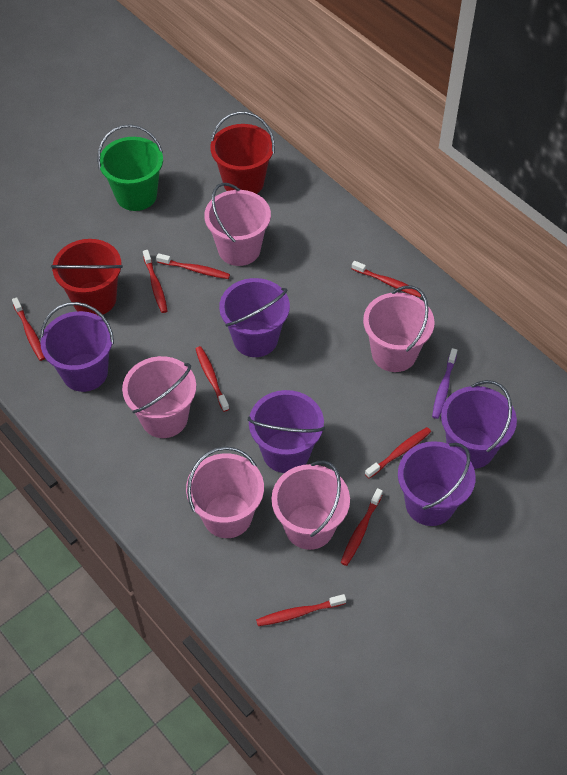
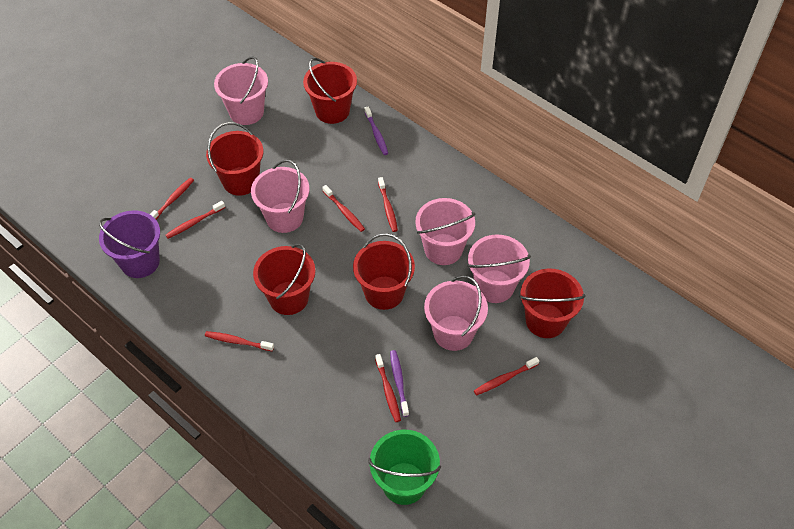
purple bucket: 5 -> 1
purple toothbrush: 1 -> 2
red bucket: 2 -> 5
red toothbrush: 8 -> 7

